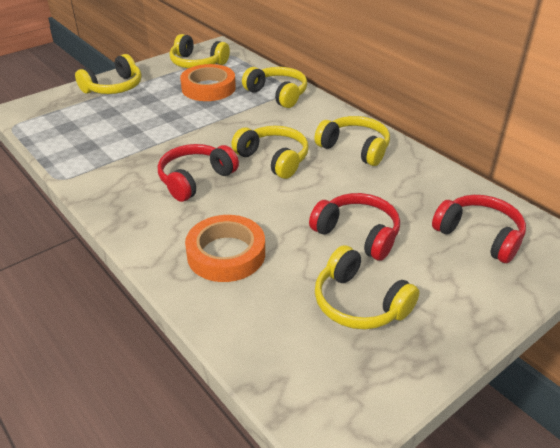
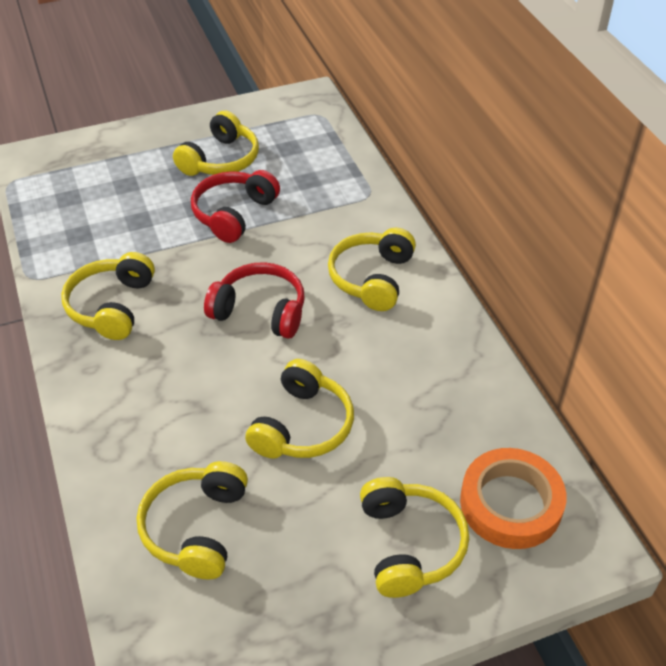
orange tape: 2 -> 1
red headphones: 3 -> 2

